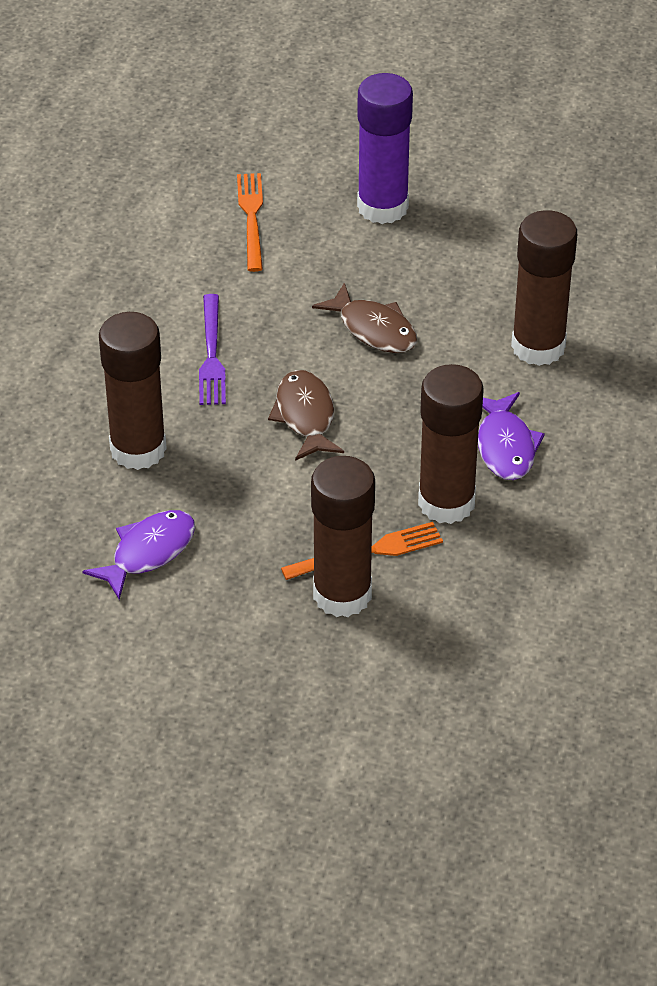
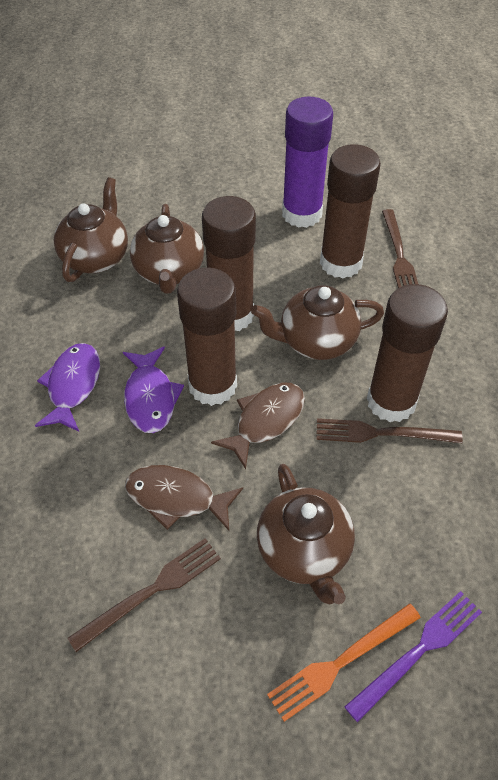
brown fork: 0 -> 3
brown teapot: 0 -> 4
orange fork: 2 -> 1

